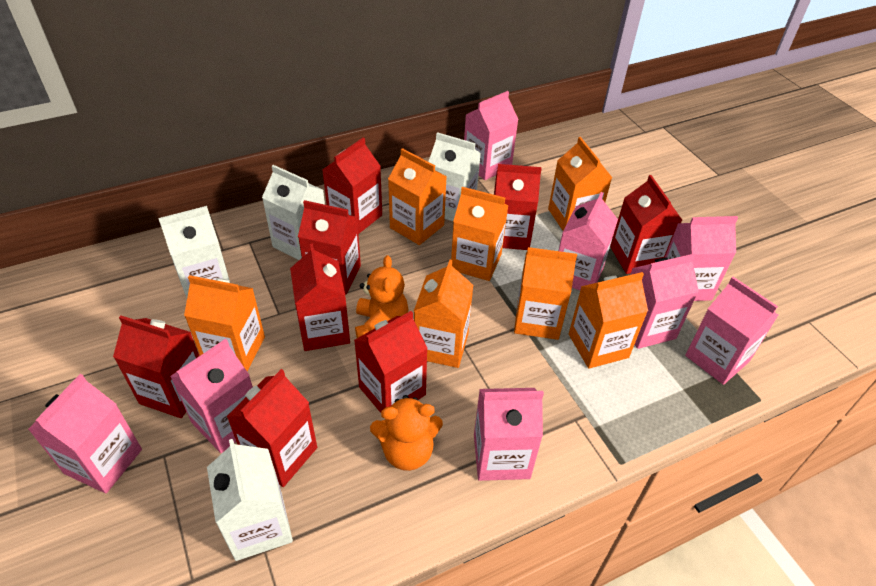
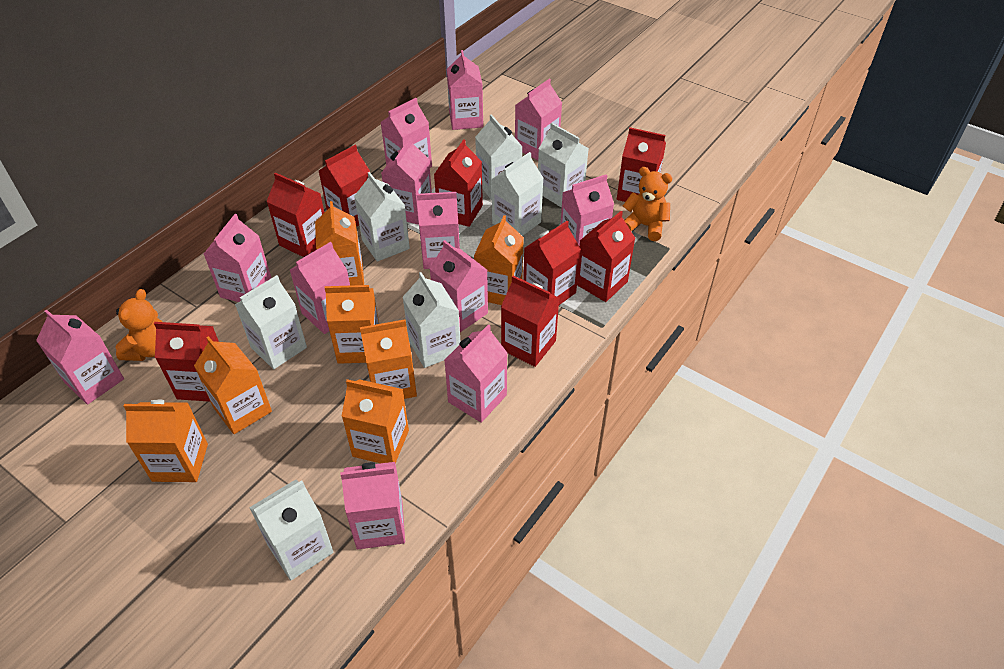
pink carton: 8 -> 12
white carton: 4 -> 7

